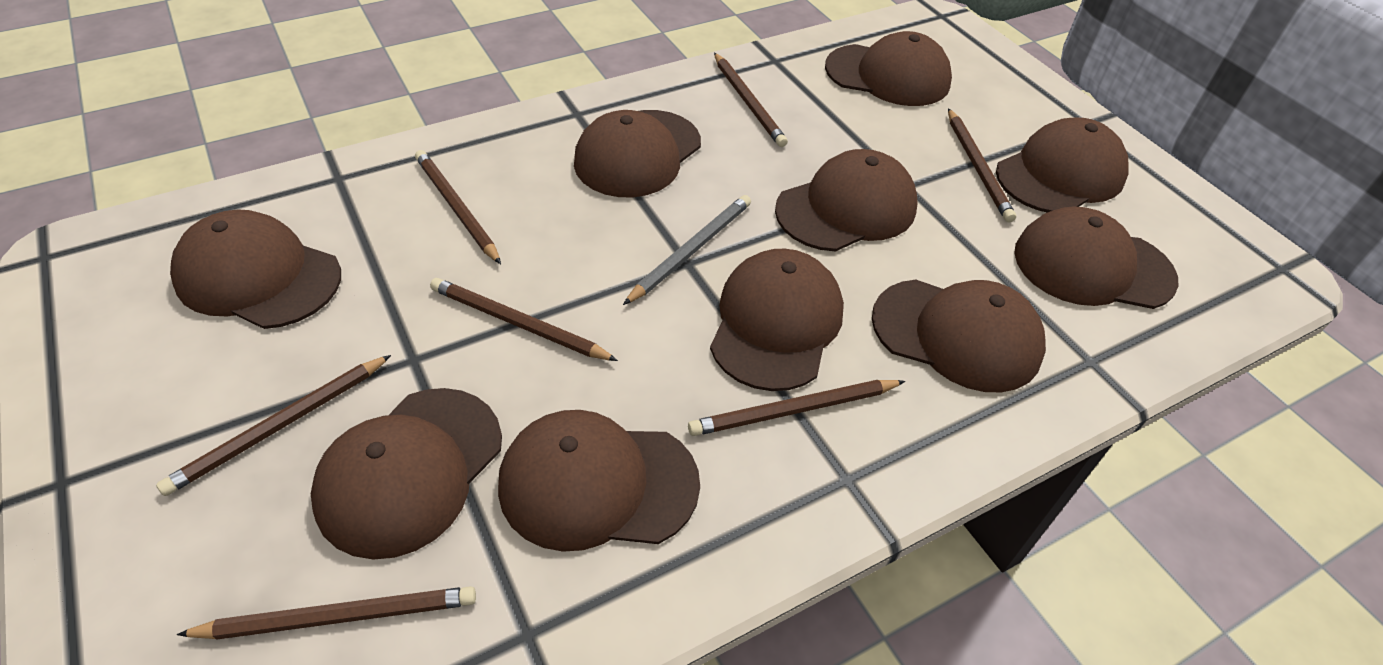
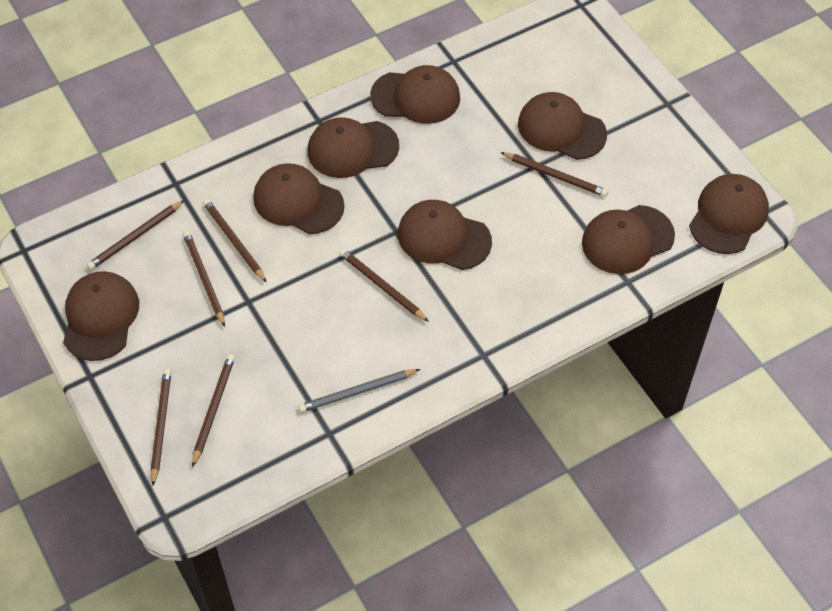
brown cap: 10 -> 8

